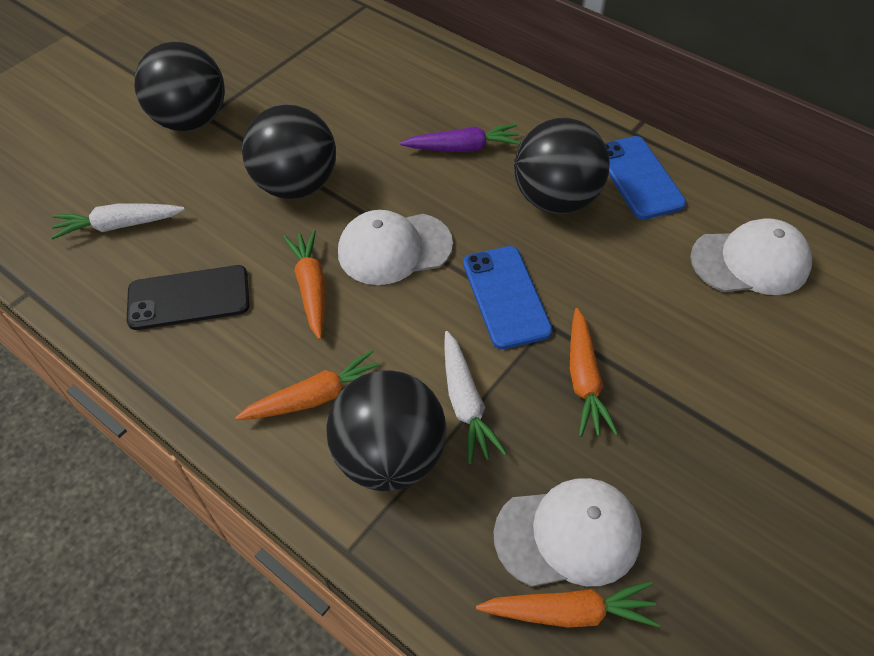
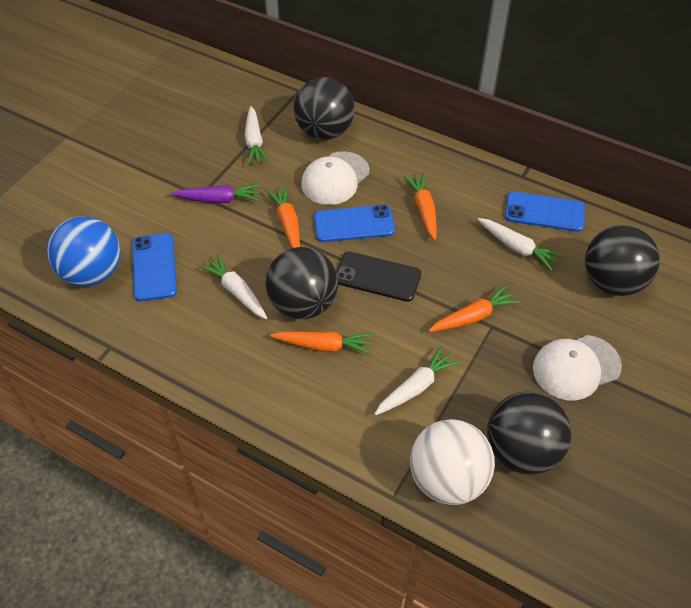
blue ball: 0 -> 1
blue phone: 2 -> 3
white ball: 0 -> 1
white cap: 3 -> 2
white carrot: 2 -> 4

